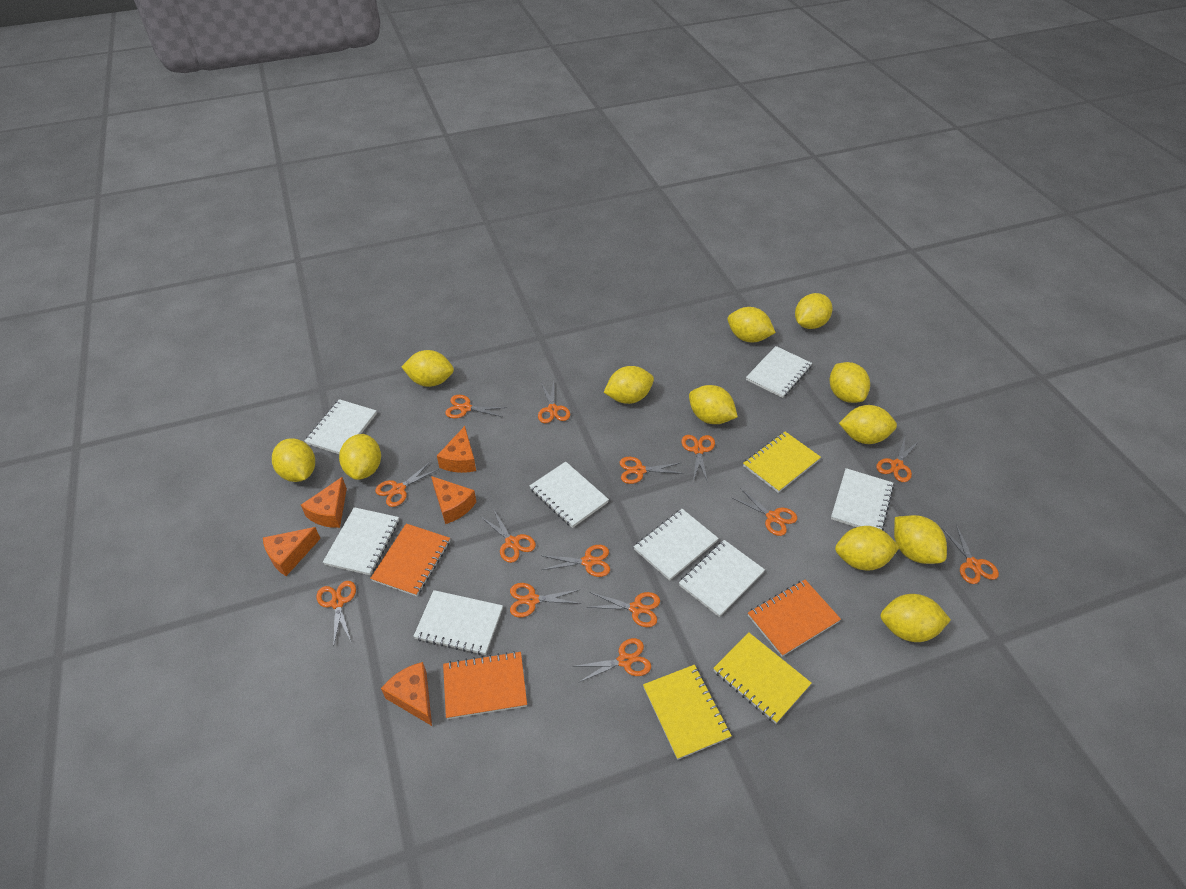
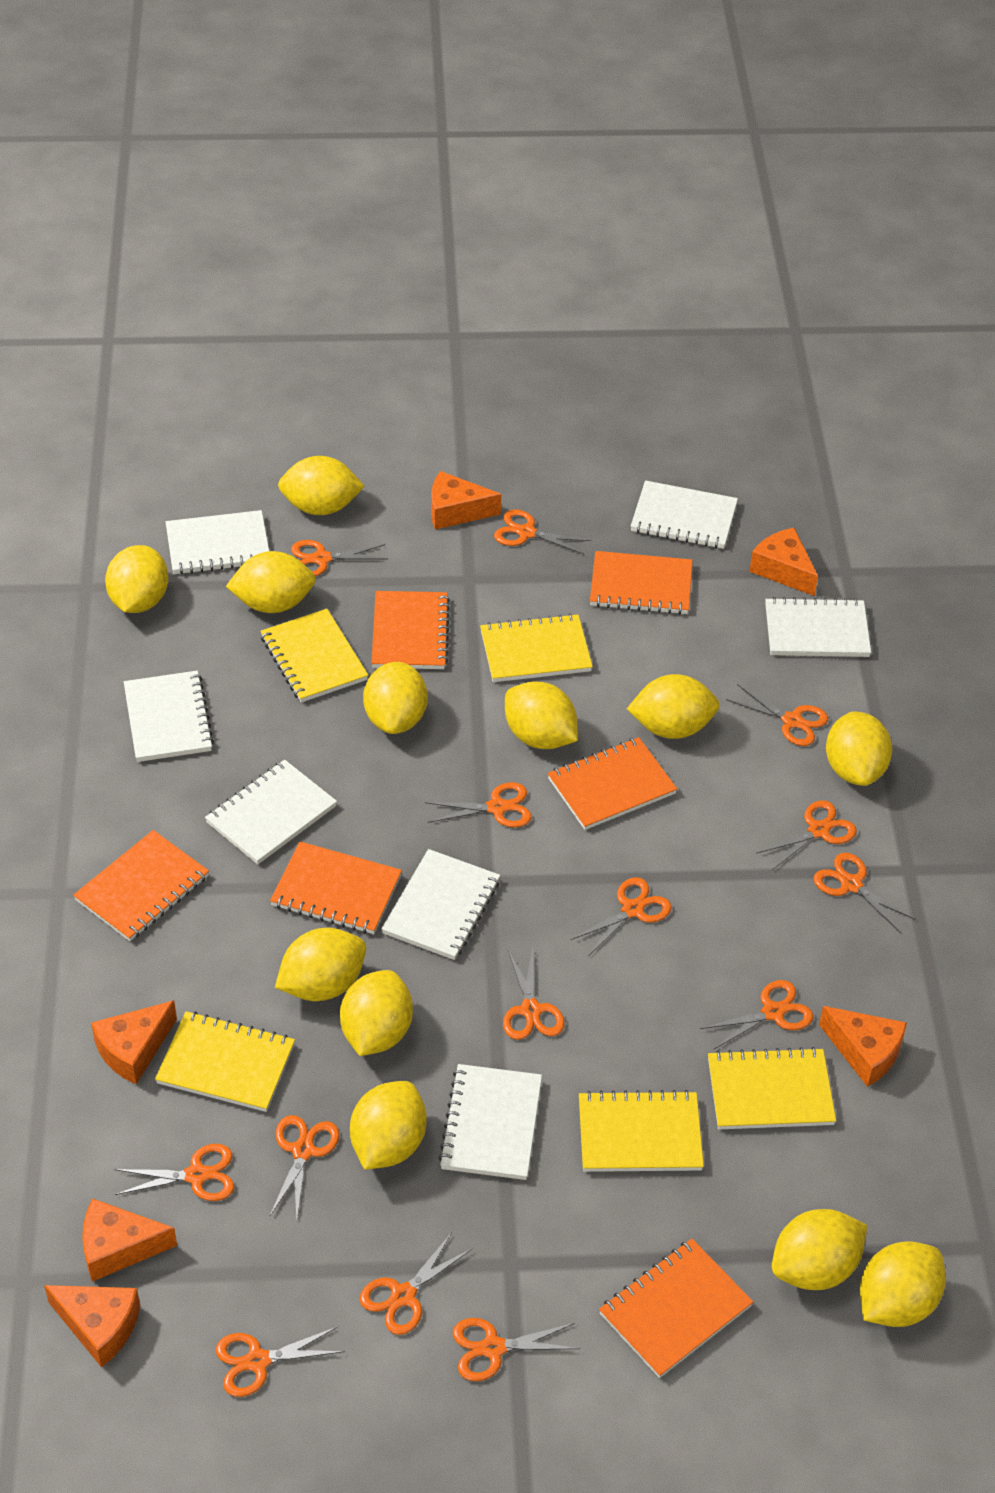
orange cheese: 5 -> 6
orange notebook: 3 -> 6
white notebook: 8 -> 7
yellow notebook: 3 -> 5

